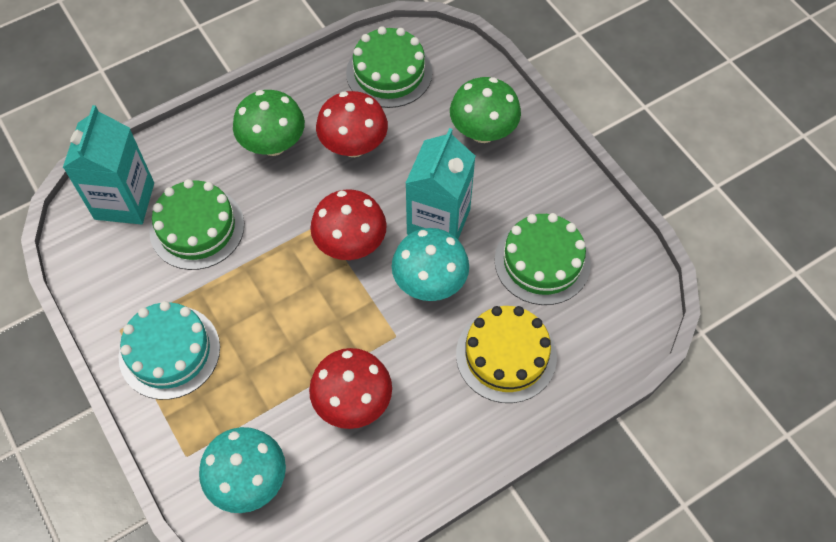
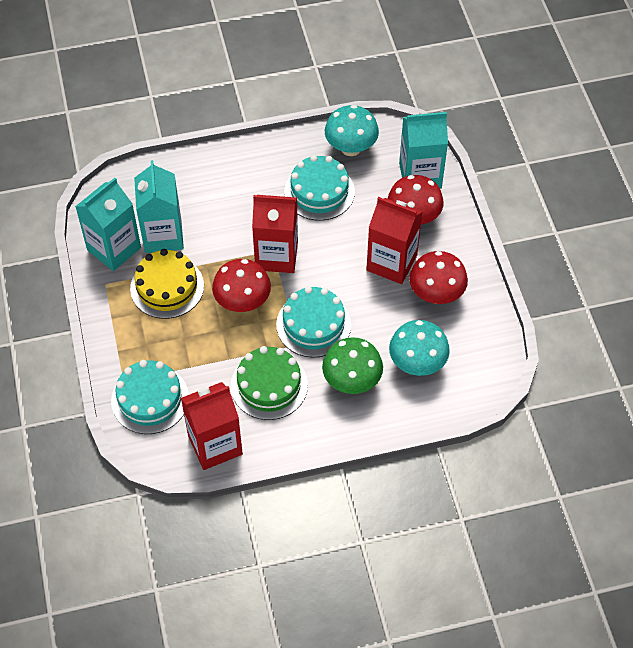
green cake: 3 -> 1
green mushroom: 2 -> 1
red carton: 0 -> 3
turquoise cake: 1 -> 3
turquoise carton: 2 -> 3

